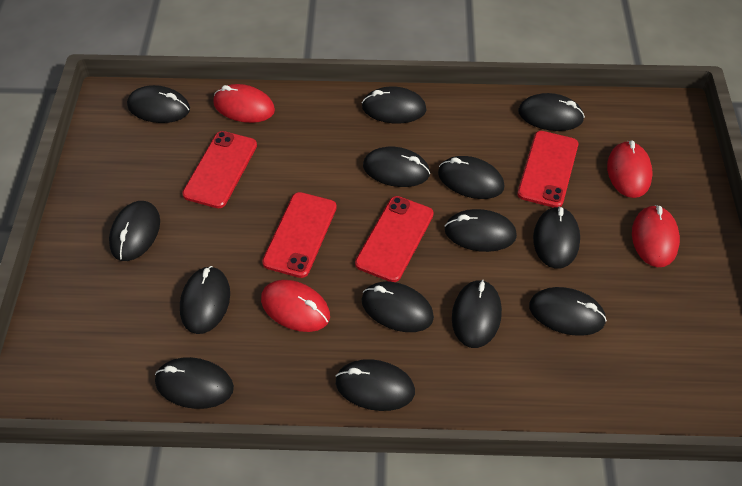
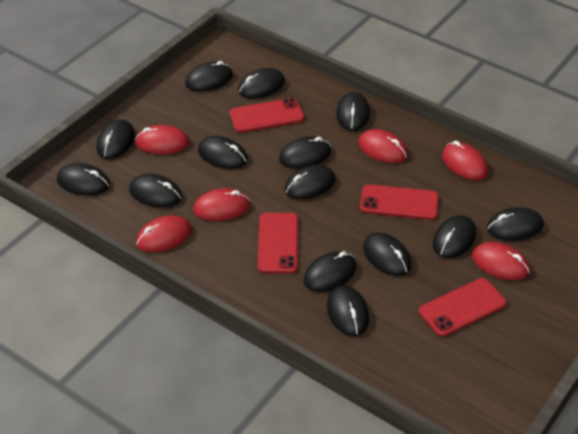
red mouse: 4 -> 6

